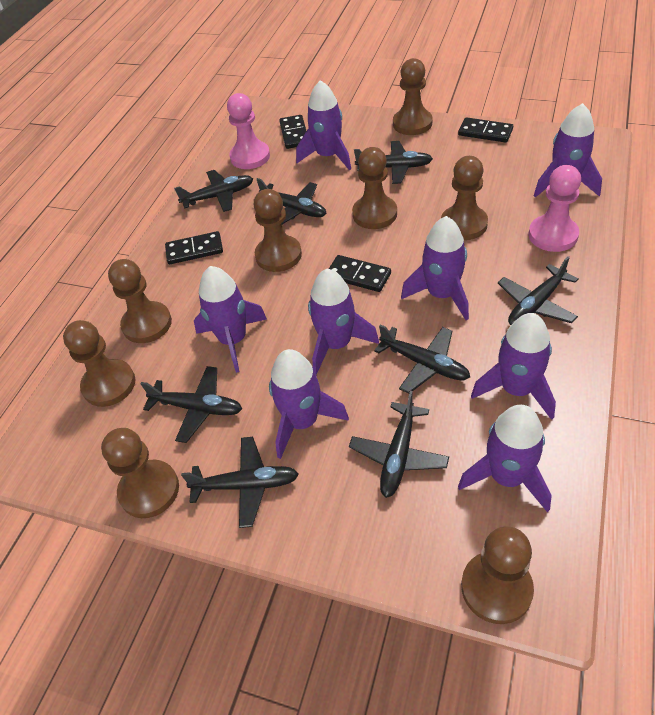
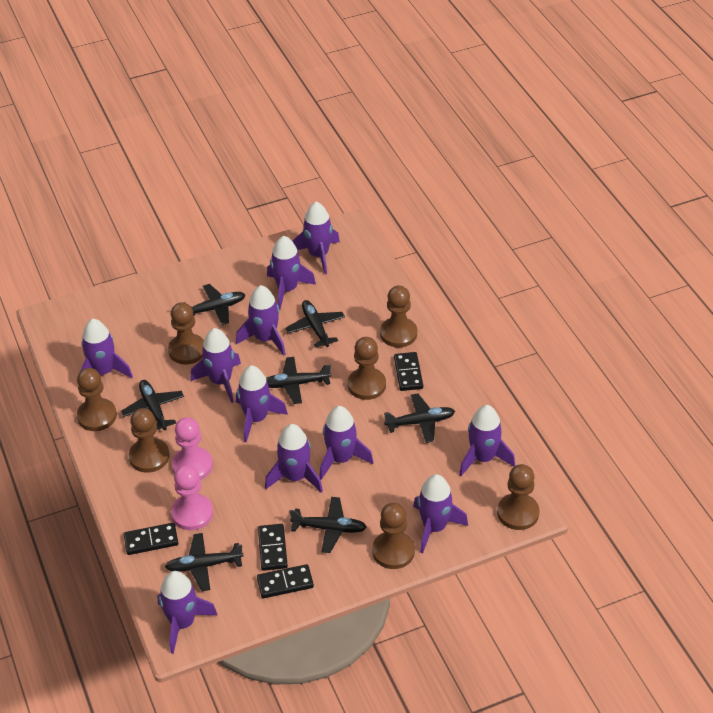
black plane: 8 -> 7
brown pawn: 8 -> 7
purple rocket: 8 -> 11

